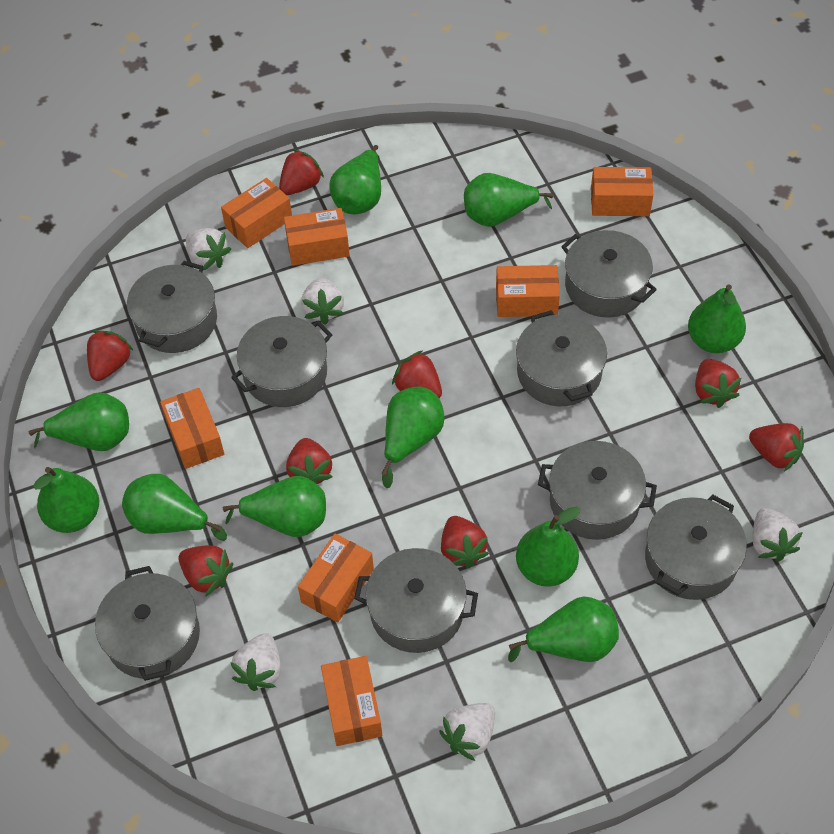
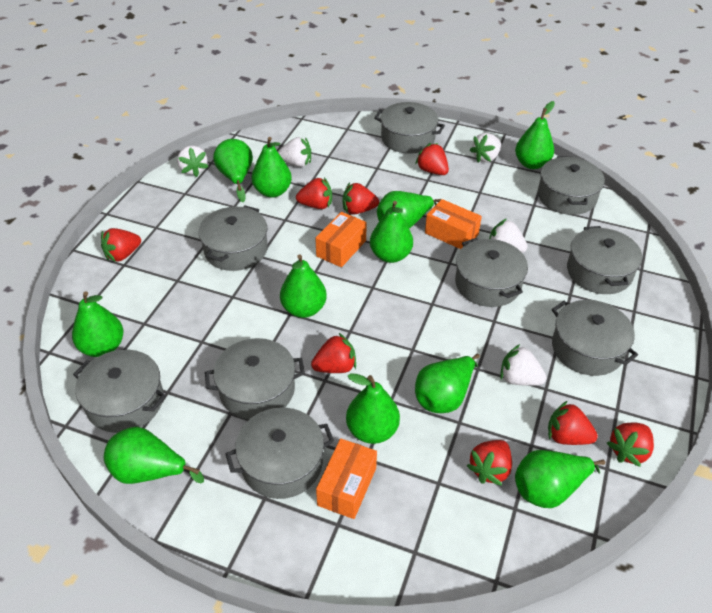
green pear: 10 -> 11
grey pot: 8 -> 9
orange box: 7 -> 3

